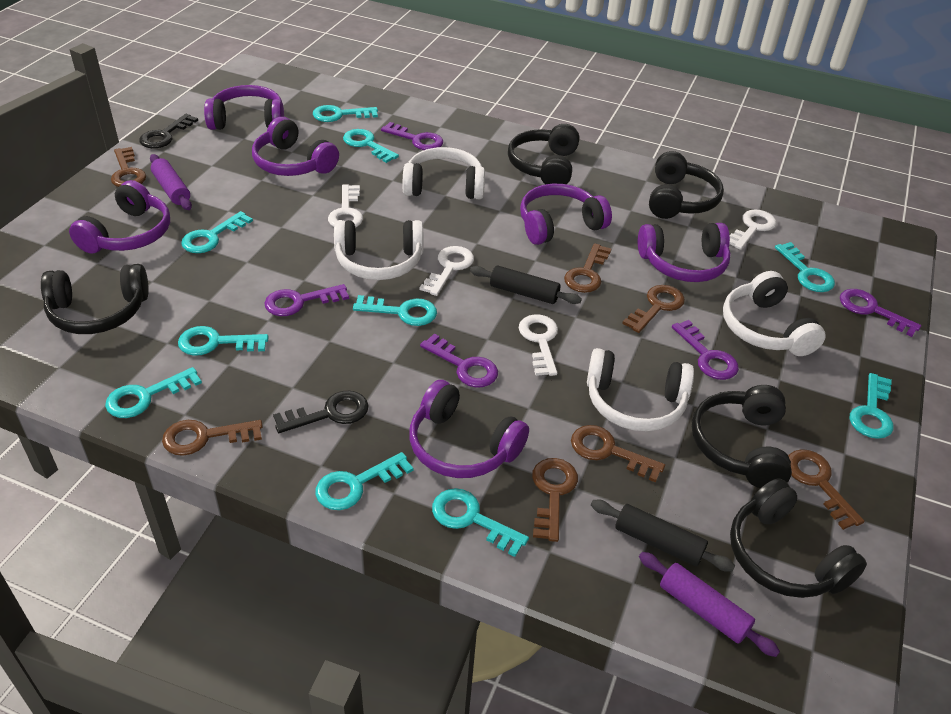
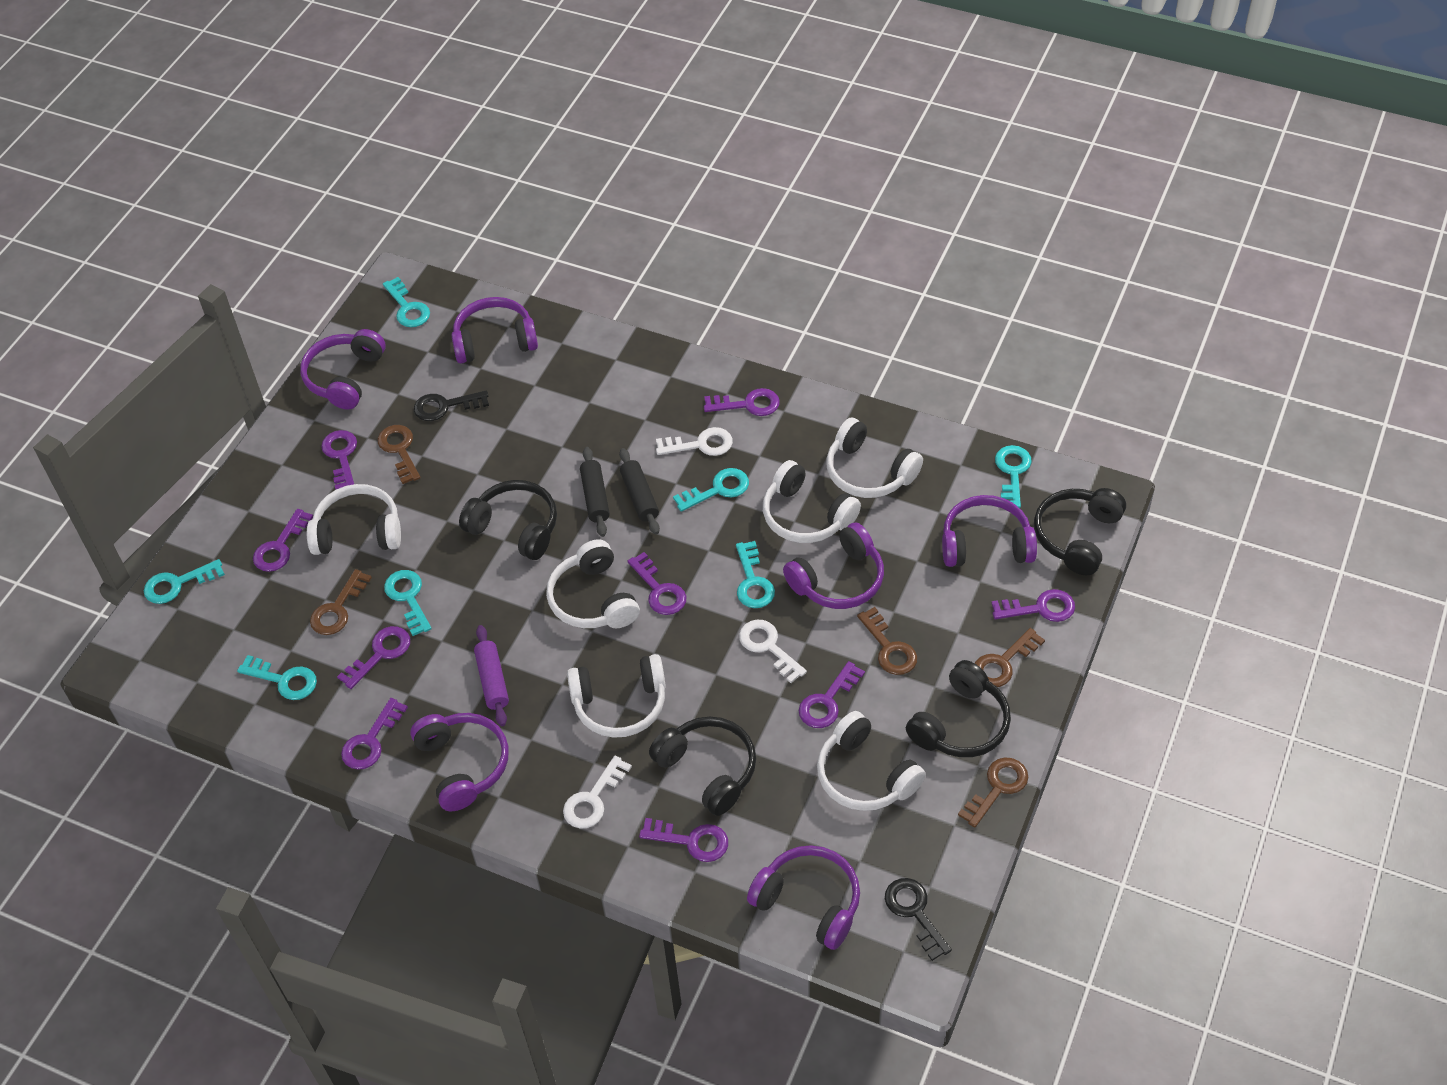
black headphones: 5 -> 4
brown key: 7 -> 5
purple key: 5 -> 9
purple rolling pin: 2 -> 1
turquoise key: 10 -> 7
white headphones: 4 -> 6
white key: 4 -> 3

